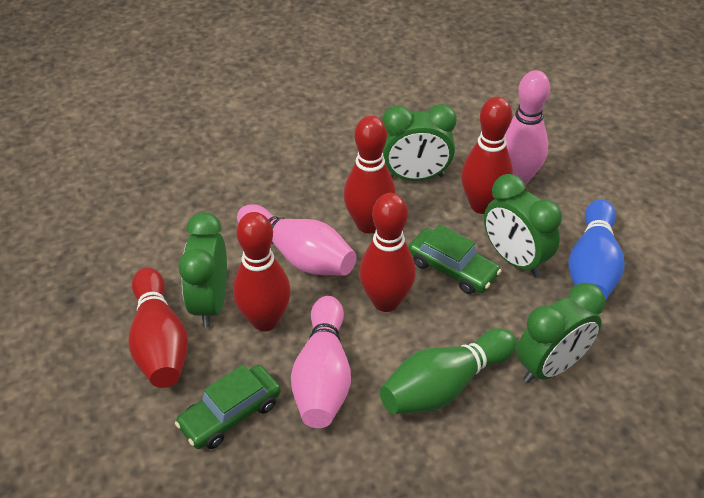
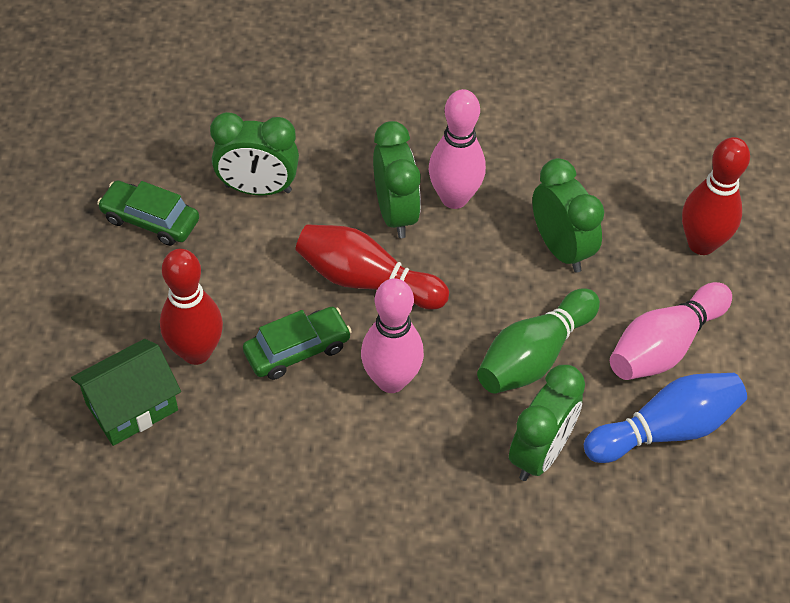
green house: 0 -> 1
red bowling pin: 5 -> 3

